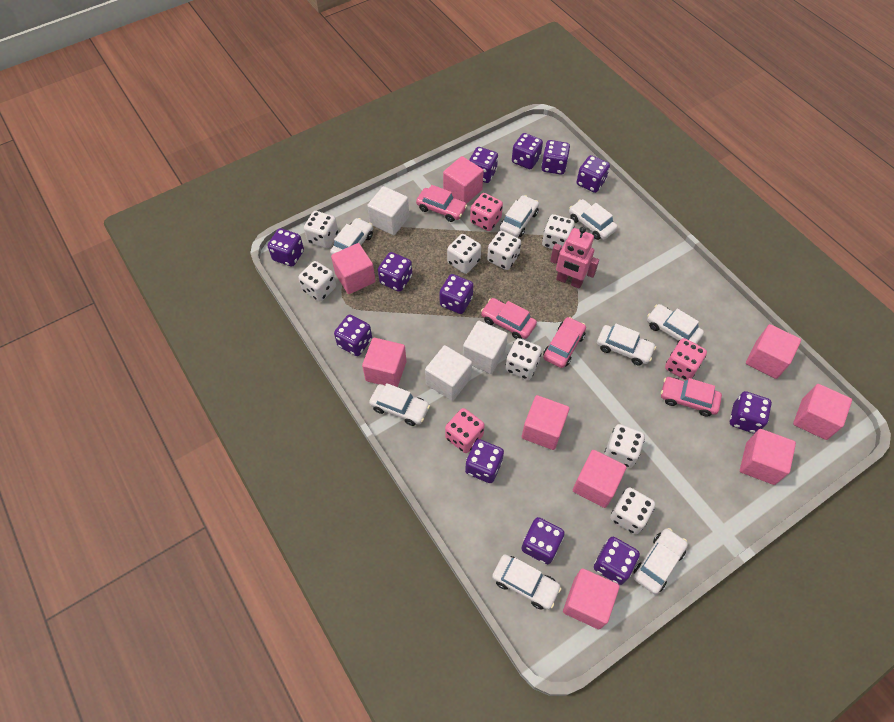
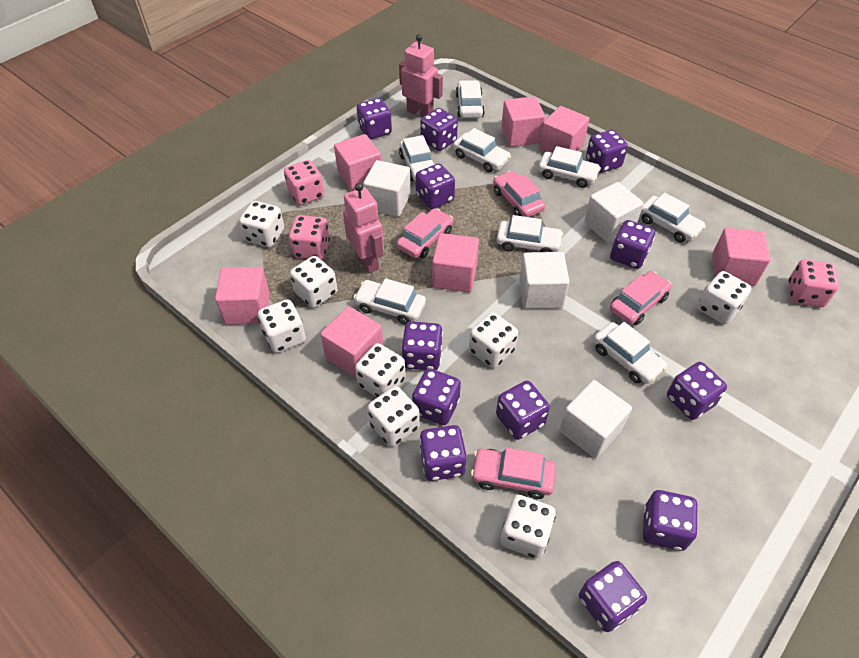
pink cube: 9 -> 7
pink robot: 1 -> 2
white cube: 3 -> 4

